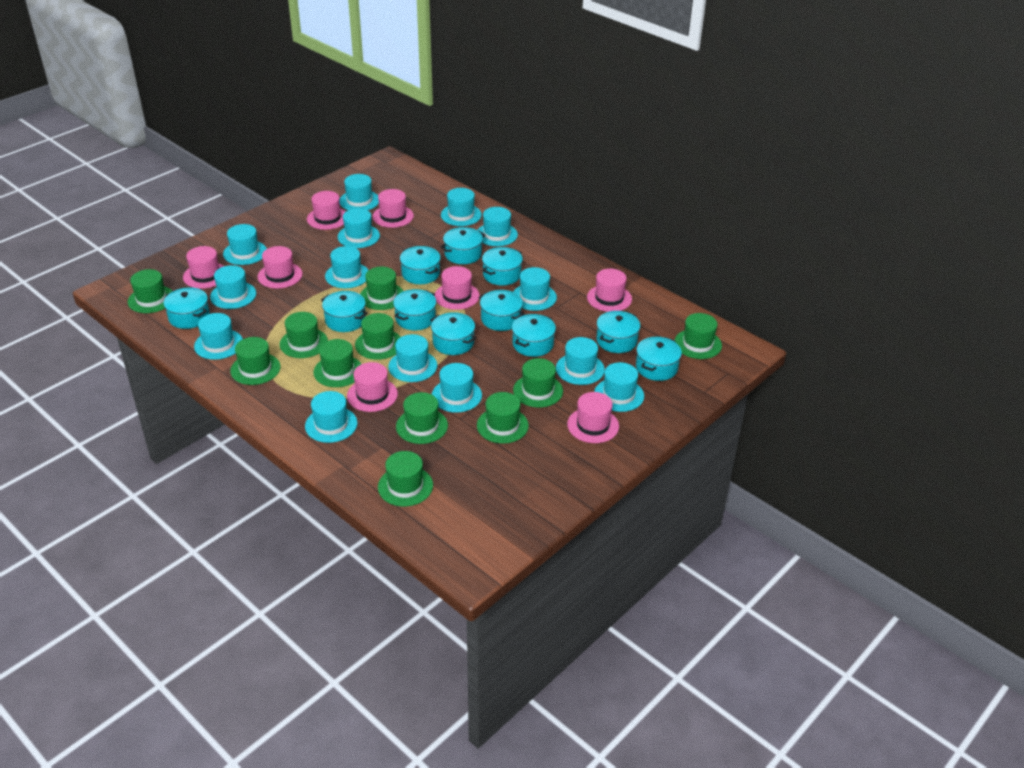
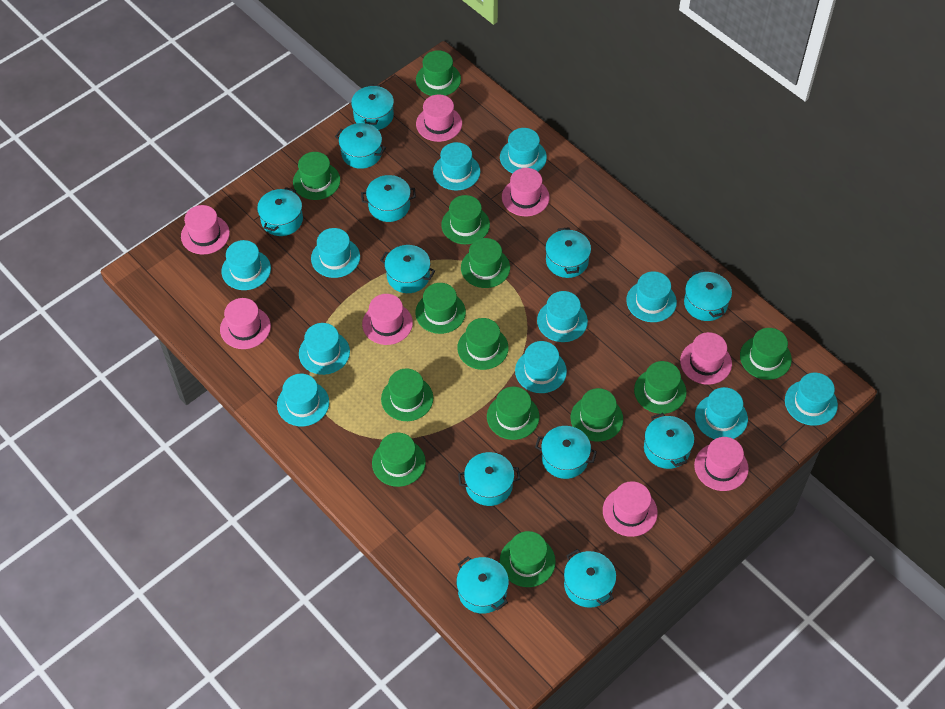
green hat: 11 -> 13
turquoise hat: 14 -> 11
turquoise pot: 11 -> 12

